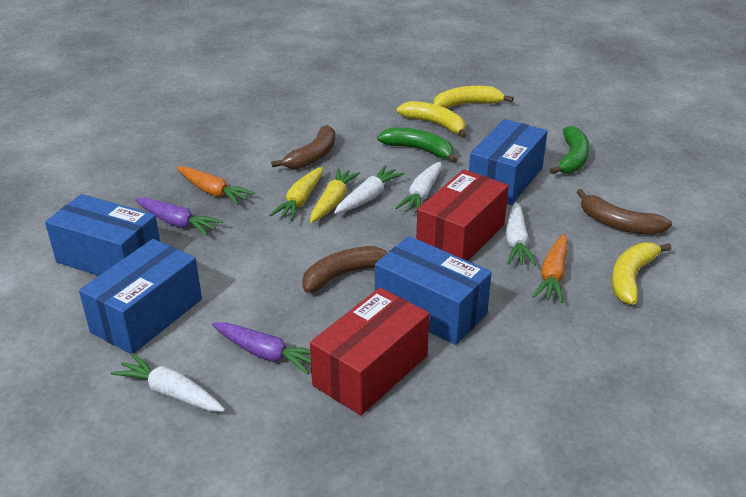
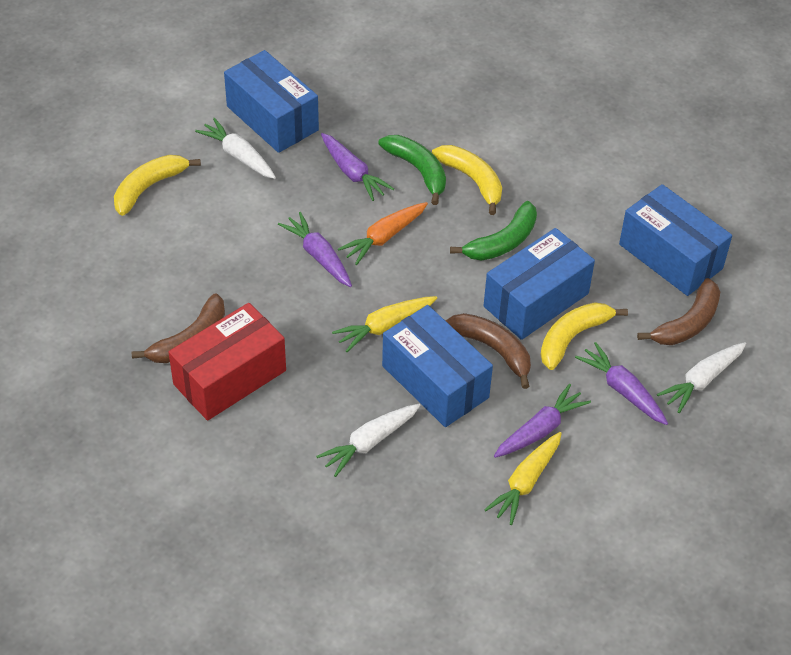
orange carrot: 2 -> 1
purple carrot: 2 -> 4
red box: 2 -> 1
white carrot: 4 -> 3

